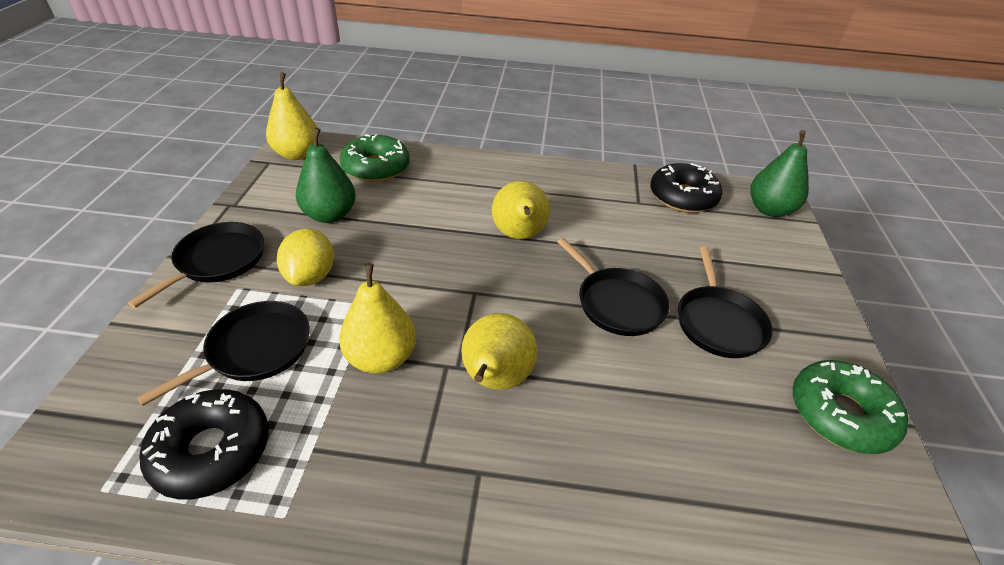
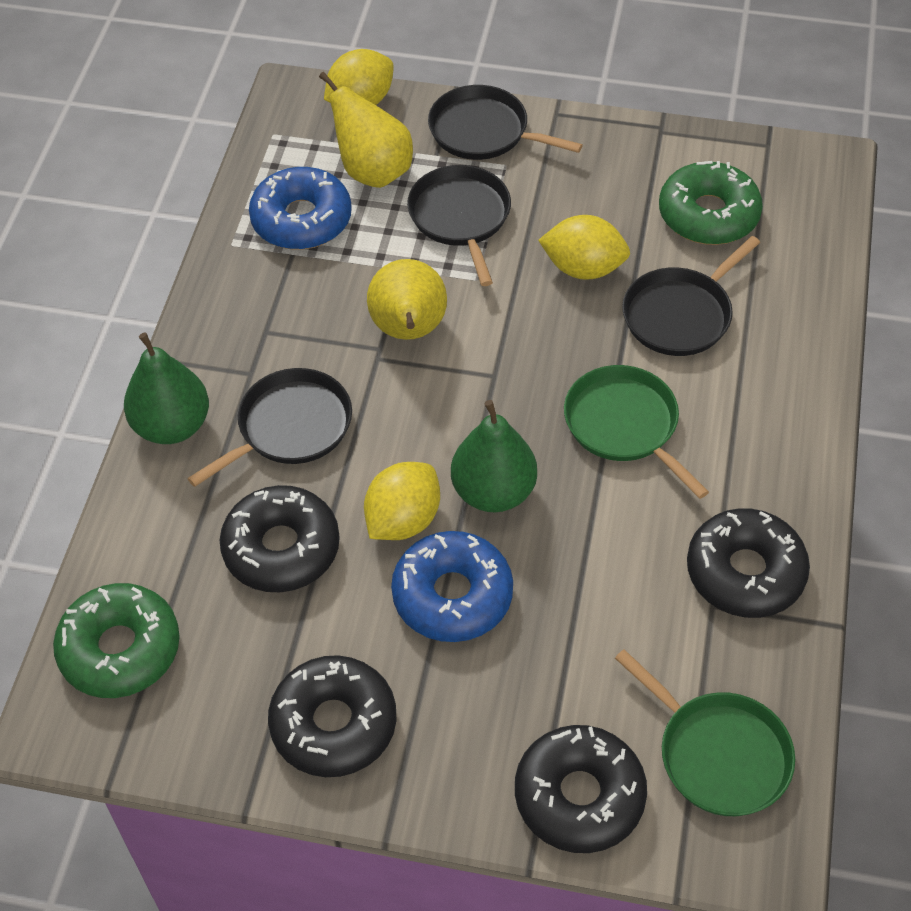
black donut: 2 -> 4
blue donut: 0 -> 2
green pan: 0 -> 2
yellow lemon: 1 -> 3
yellow pear: 4 -> 2

